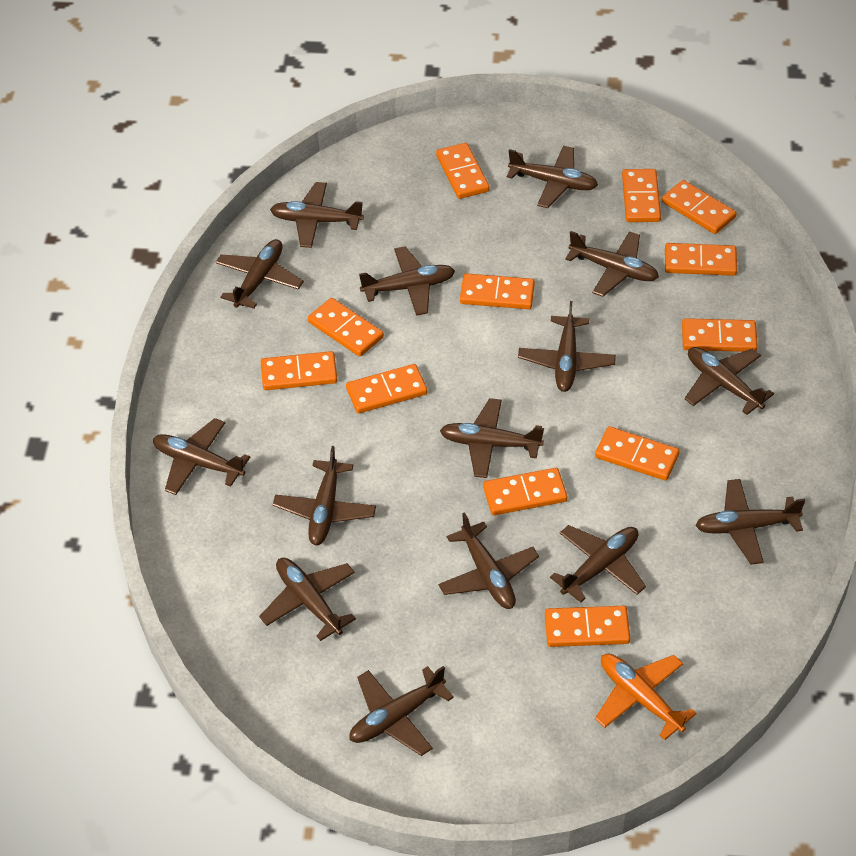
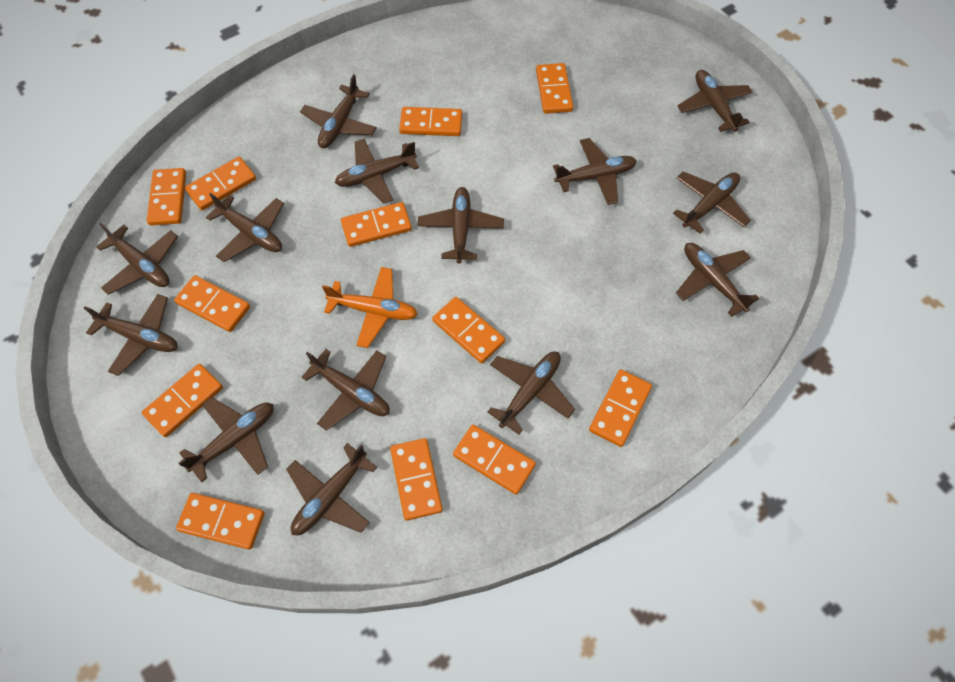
brown plane: 15 -> 14

